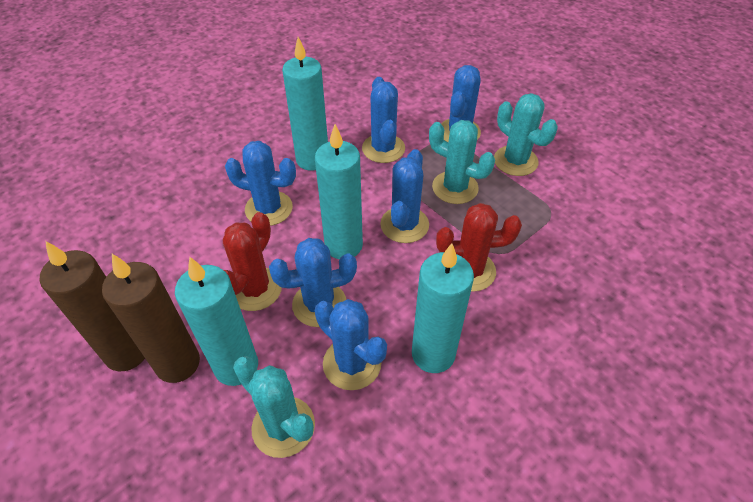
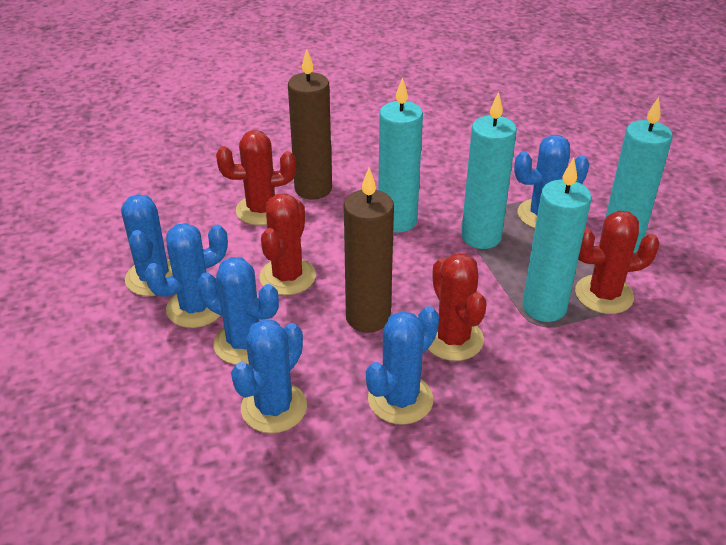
red cactus: 2 -> 4
turquoise cactus: 3 -> 0

